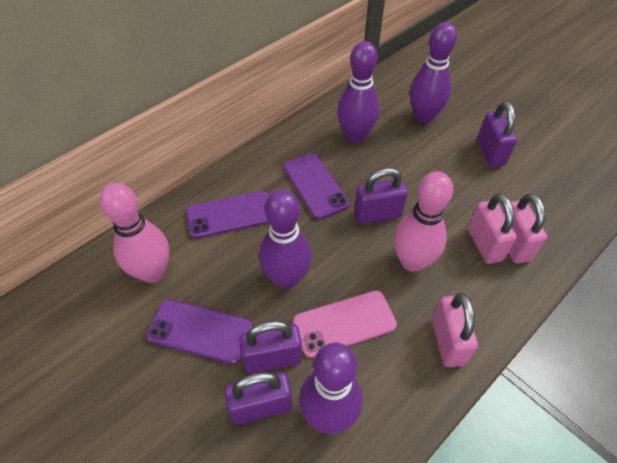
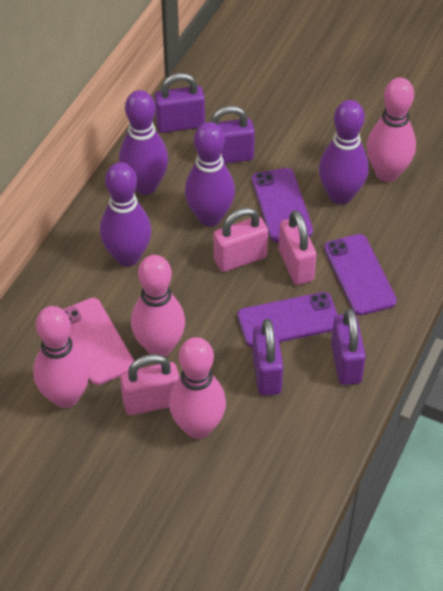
pink bowling pin: 2 -> 4

